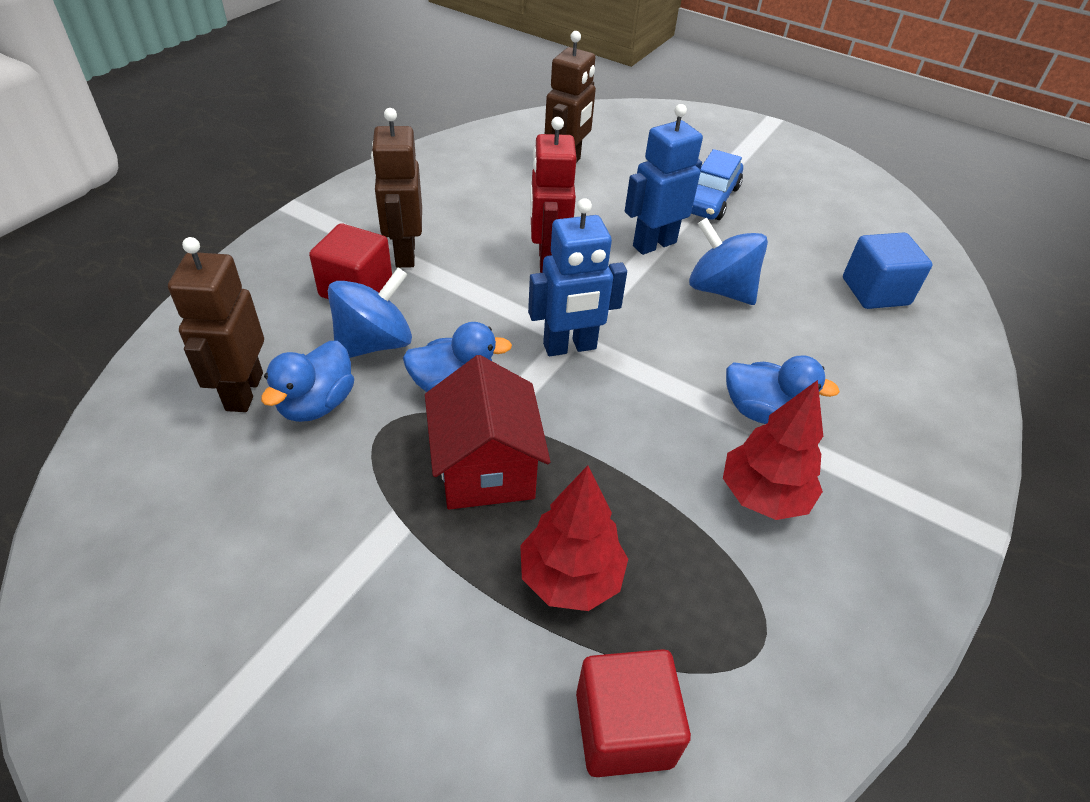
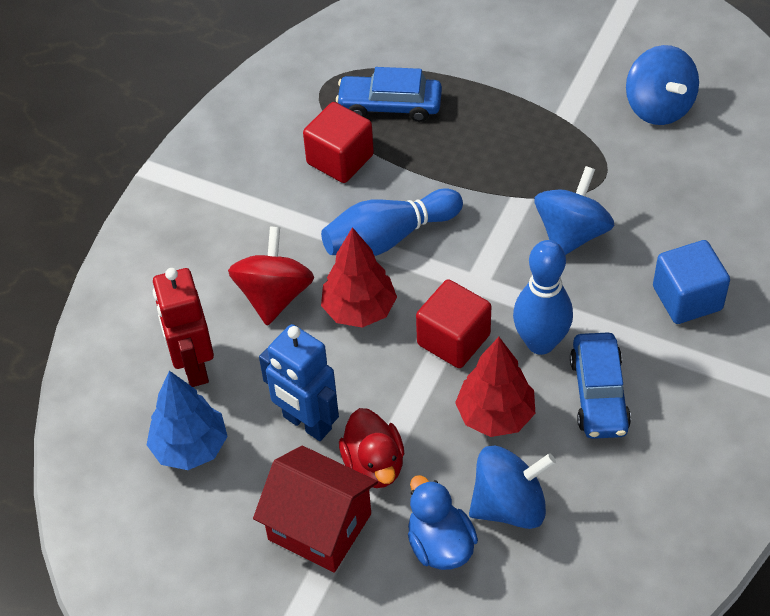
blue bowling pin: 0 -> 2
blue car: 1 -> 2
blue duck: 3 -> 1
blue robot: 2 -> 1
blue spinning top: 2 -> 3
blue tree: 0 -> 1
brown robot: 3 -> 0
red duck: 0 -> 1
red spinning top: 0 -> 1

